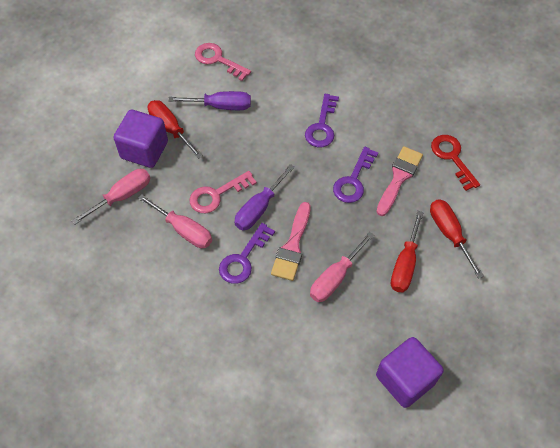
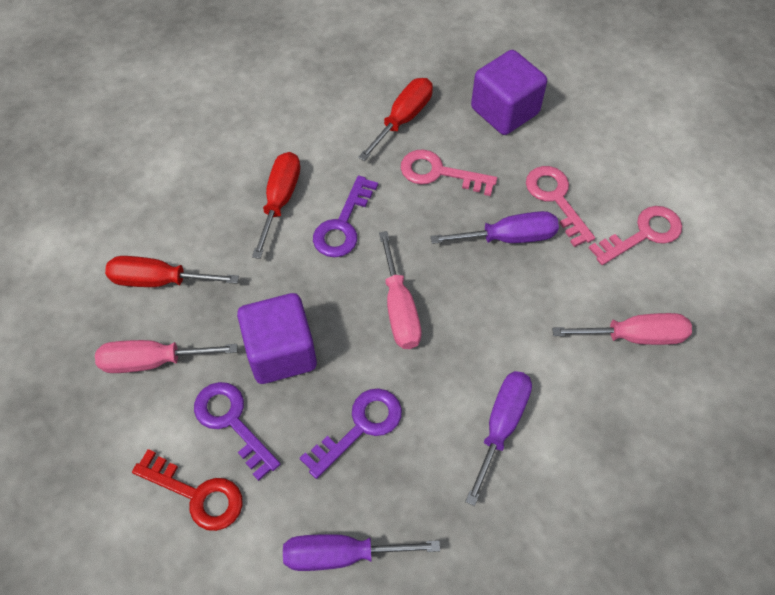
pink brush: 2 -> 0
pink key: 2 -> 3
purple screwdriver: 2 -> 3

